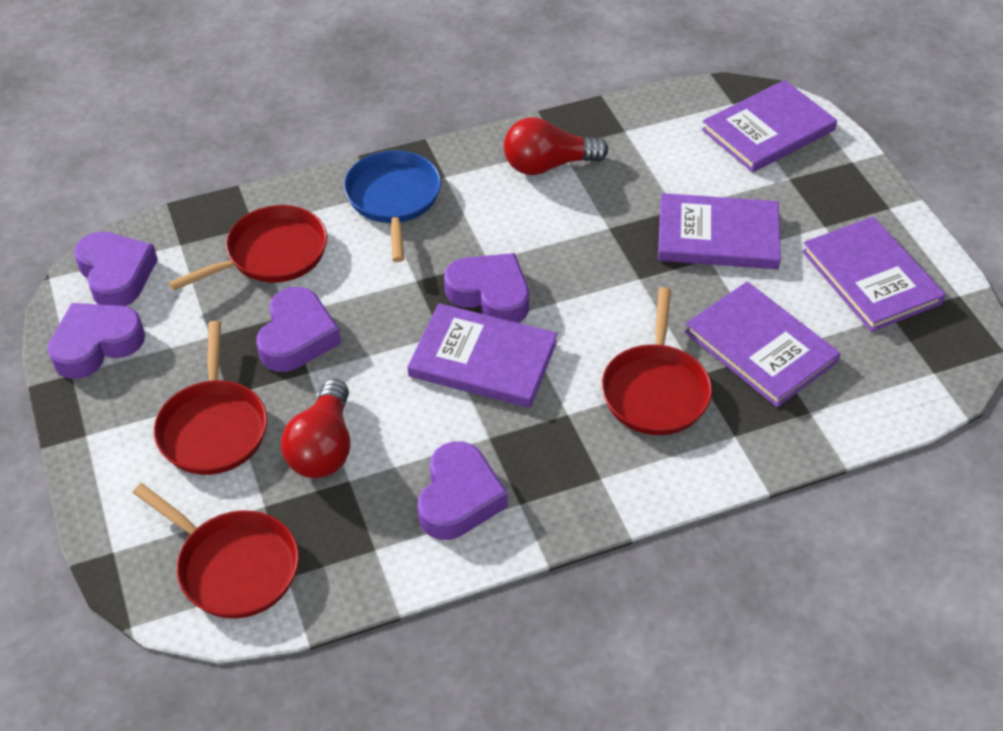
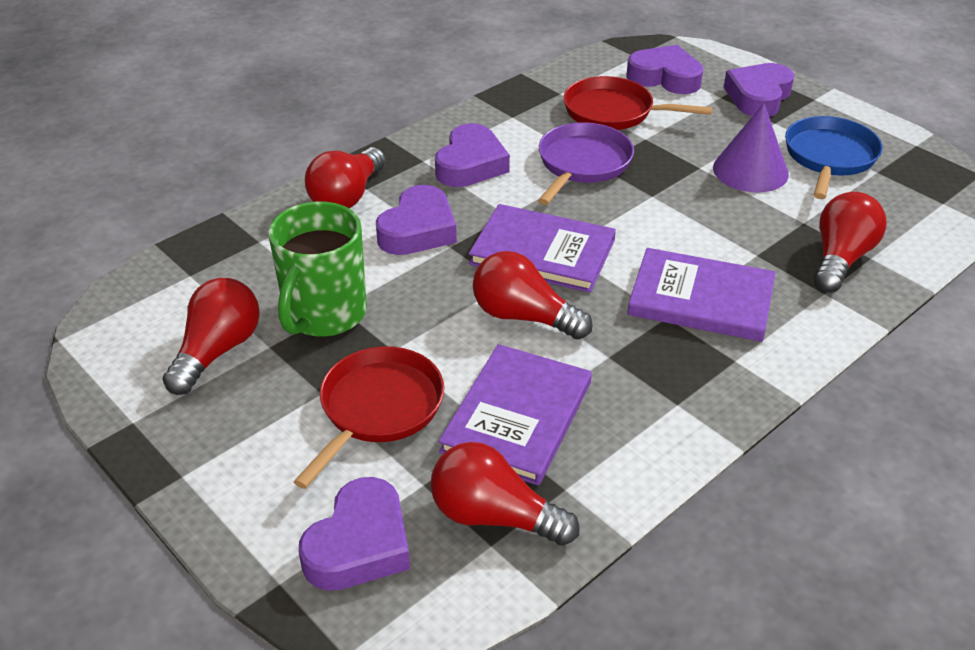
green mug: 0 -> 1
purple book: 5 -> 3
purple cone: 0 -> 1
purple pan: 0 -> 1
red light bulb: 2 -> 5
red pan: 4 -> 2

